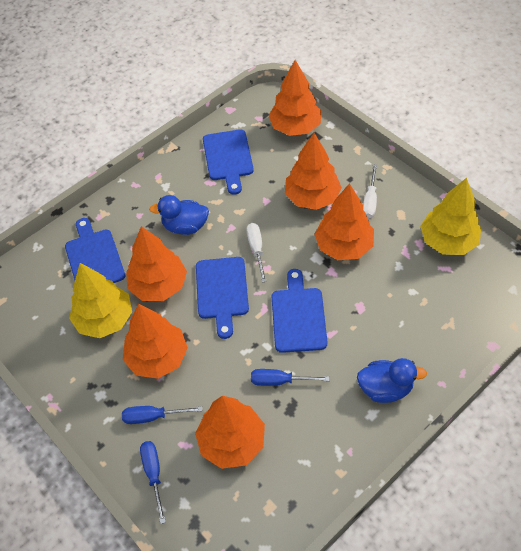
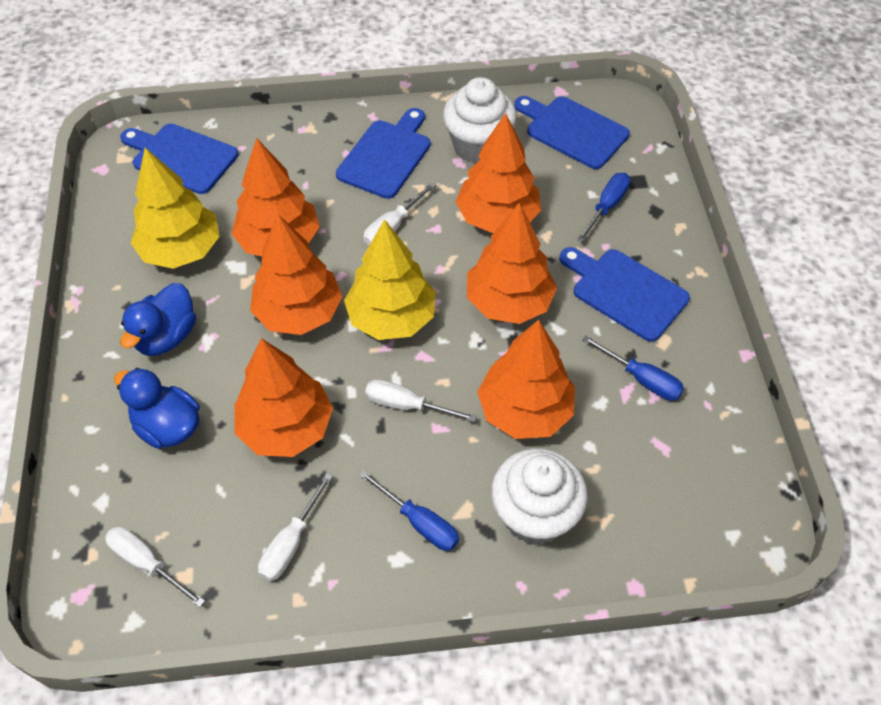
white cupcake: 0 -> 2
white screwdriver: 2 -> 4

